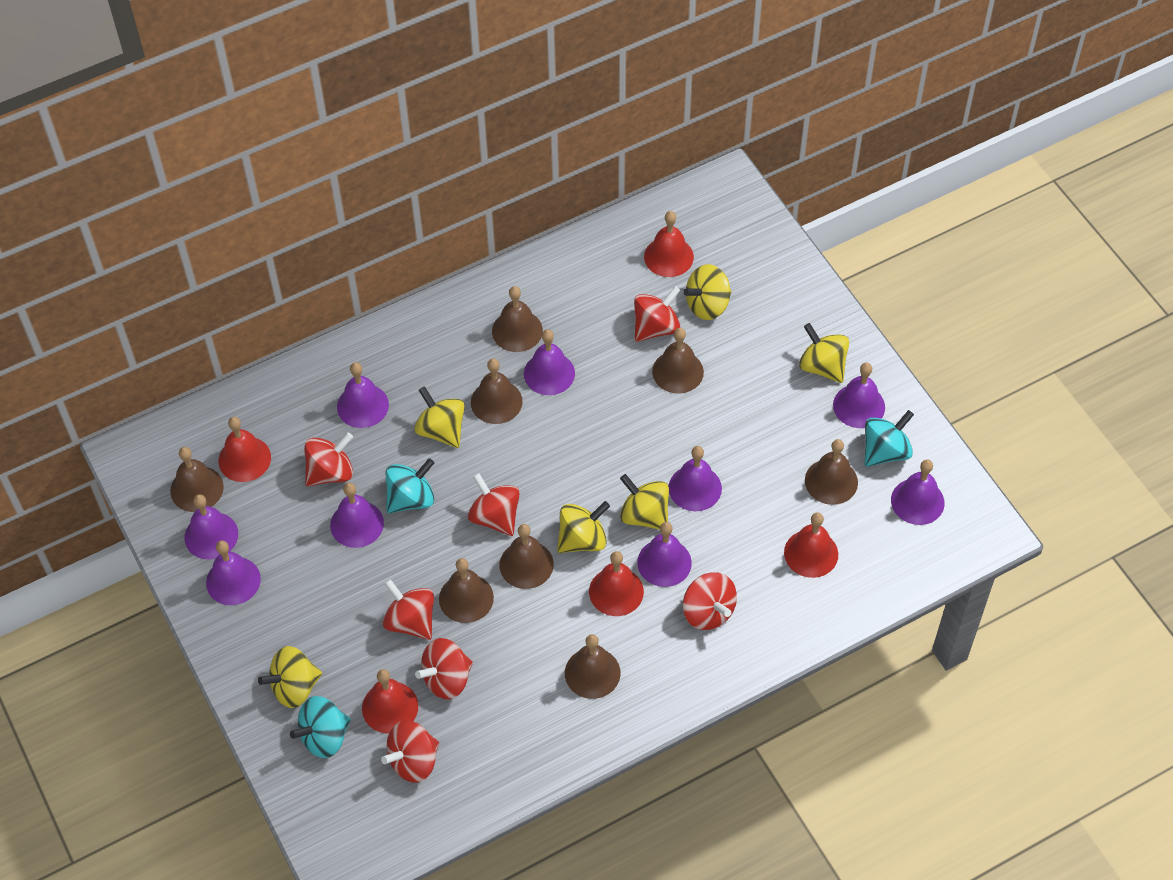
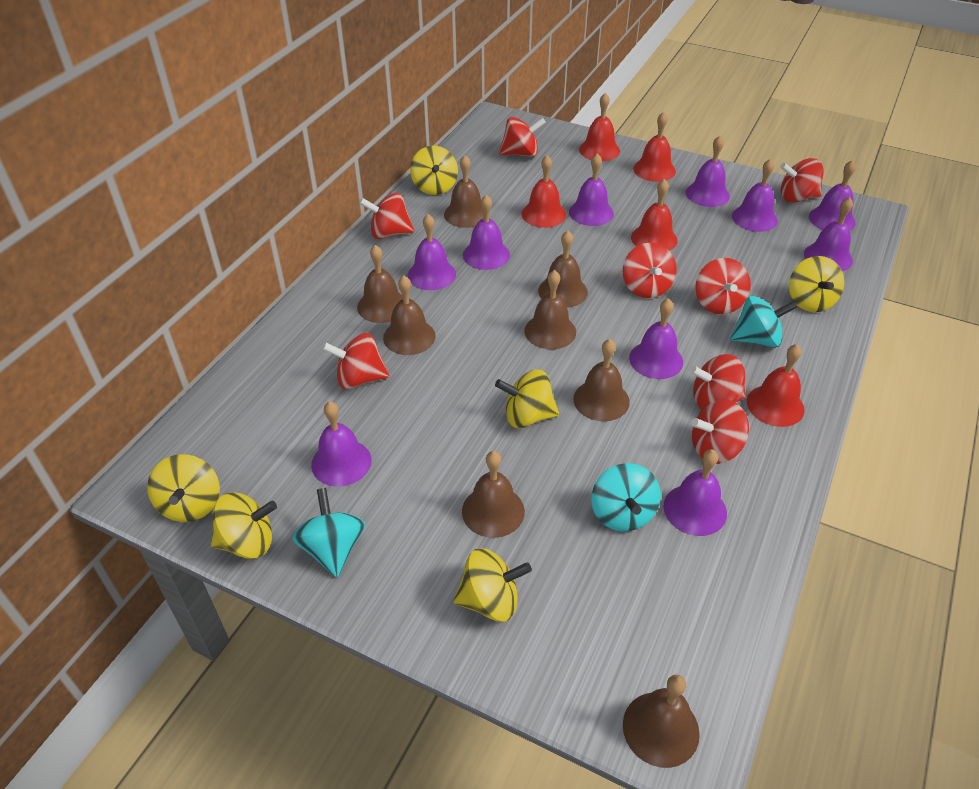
purple bell: 9 -> 10
red spinning top: 7 -> 8

